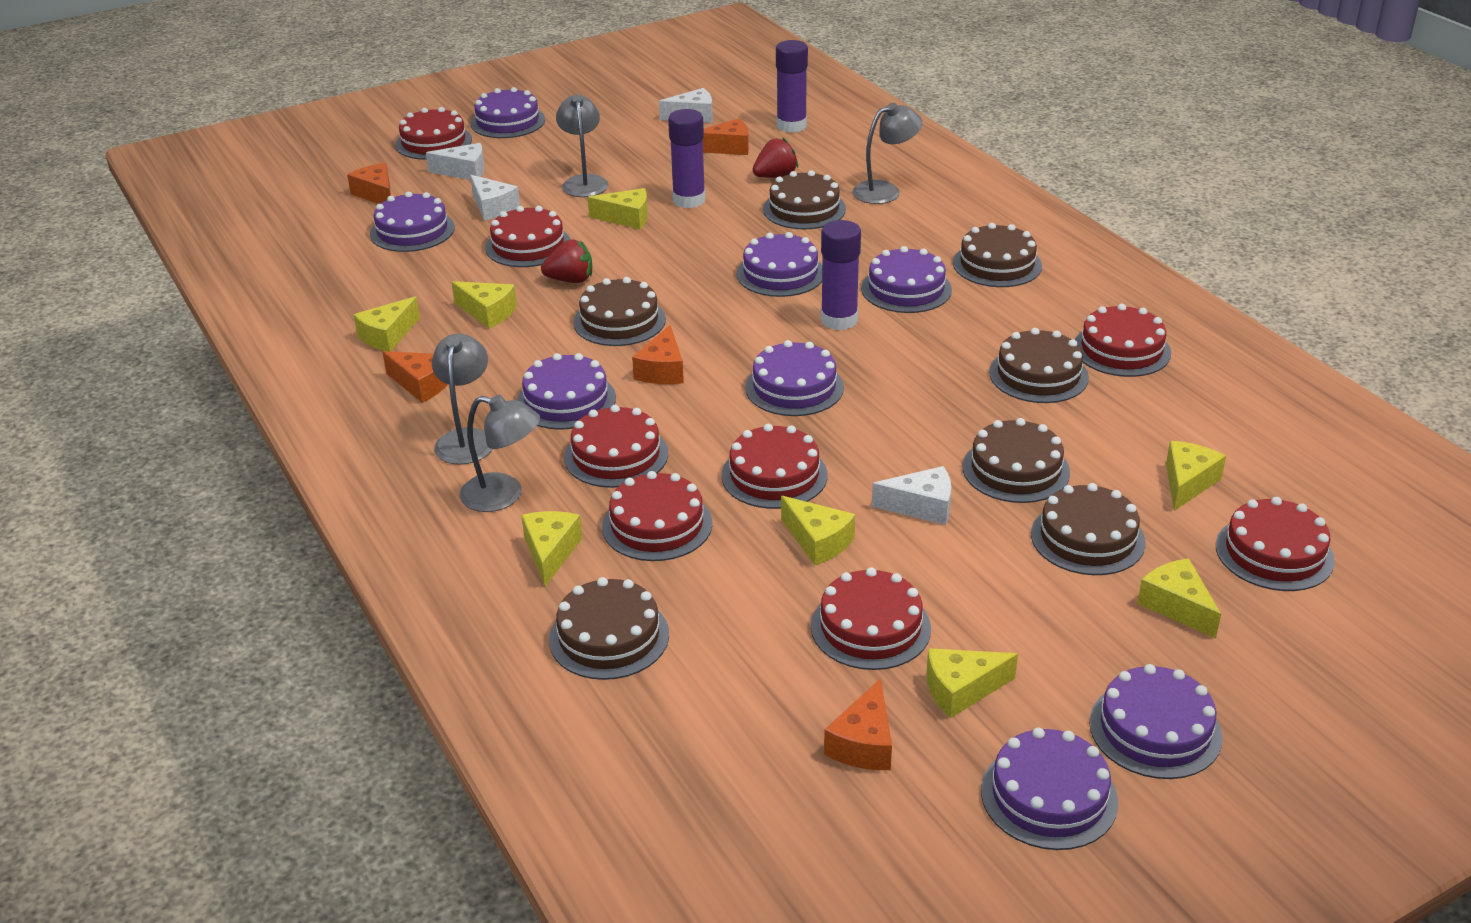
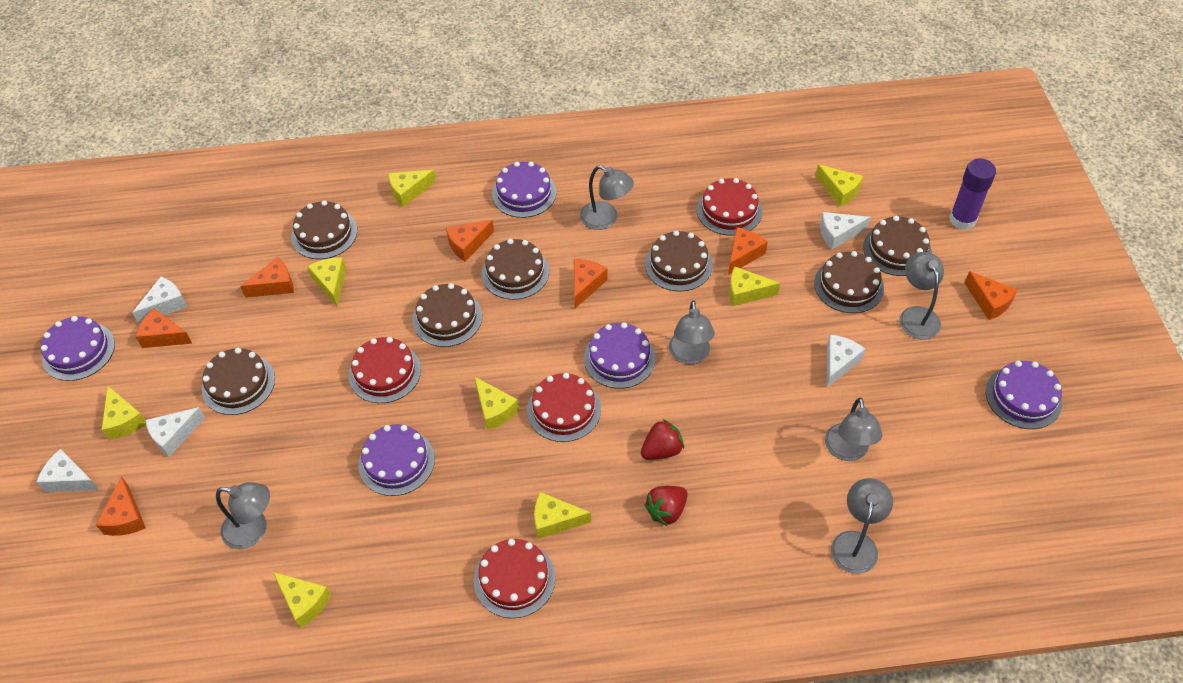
grey lamp: 4 -> 6
orange cheese: 5 -> 7
purple cake: 8 -> 5
purple glue stick: 3 -> 1
red cake: 8 -> 4
white cheese: 4 -> 5

